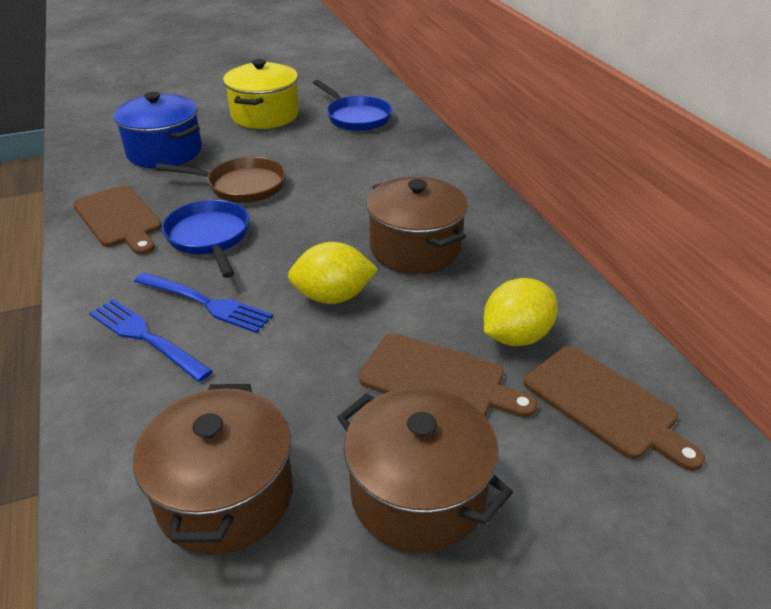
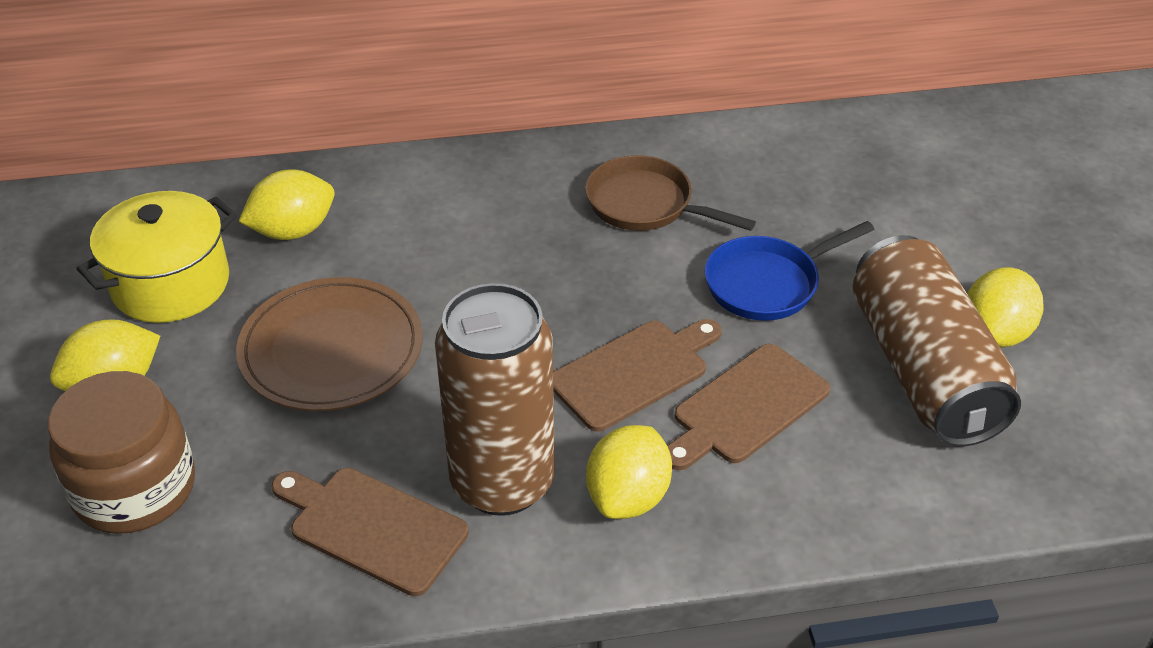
blue fork: 2 -> 0
blue pan: 2 -> 1
blue pot: 1 -> 0
brown can: 0 -> 2
brown jar: 0 -> 1
brown plate: 0 -> 1
brown pot: 3 -> 0
yellow lemon: 2 -> 4

